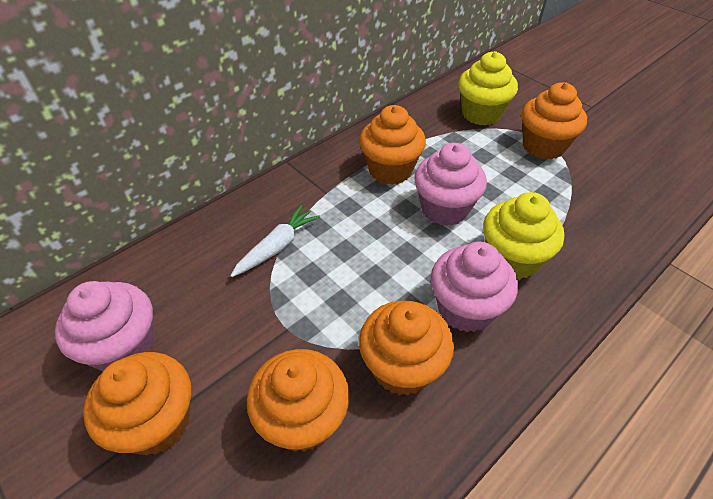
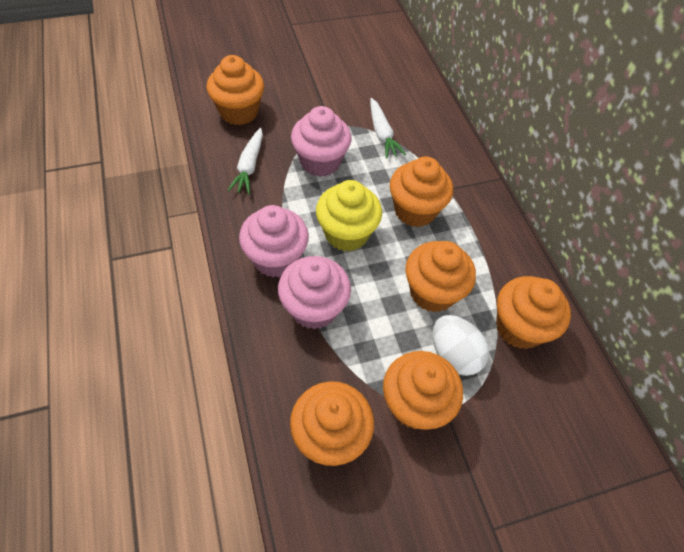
orange cupcake: 5 -> 6
white carrot: 1 -> 2
white egg: 0 -> 1
yellow cupcake: 2 -> 1

